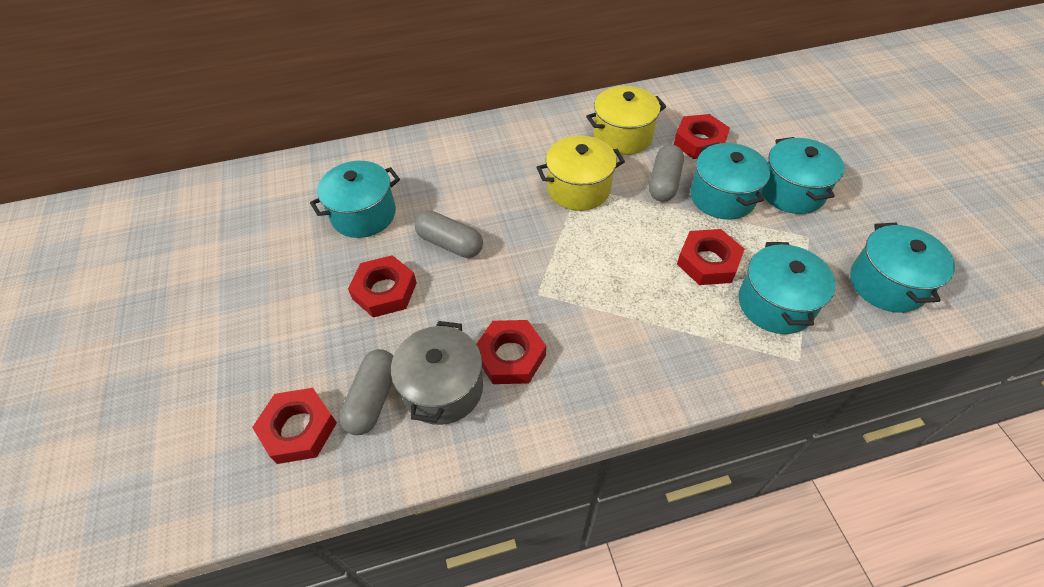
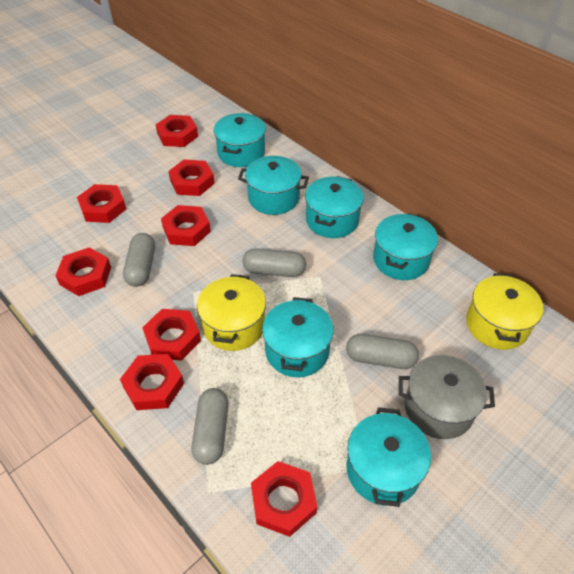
grey capsule: 3 -> 4
red nut: 5 -> 8
turquoise pot: 5 -> 6

